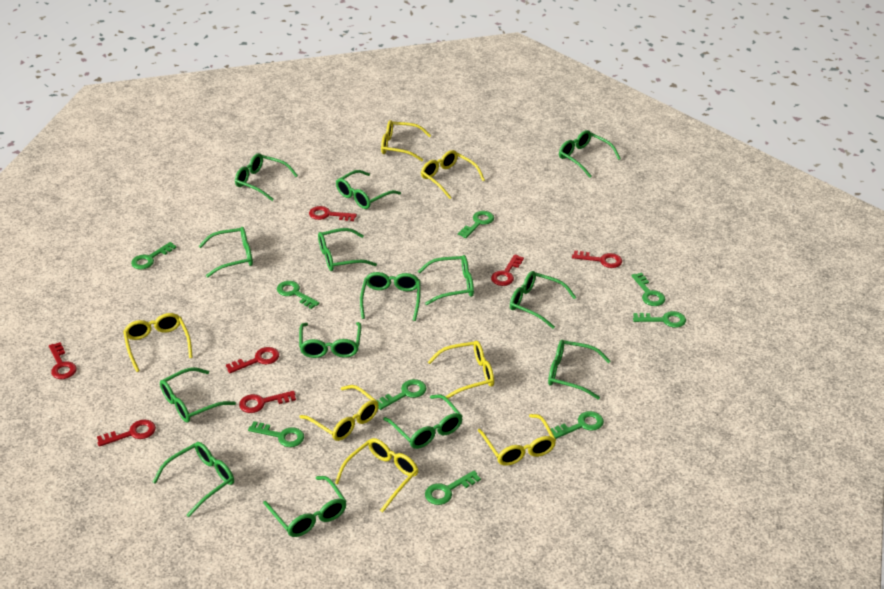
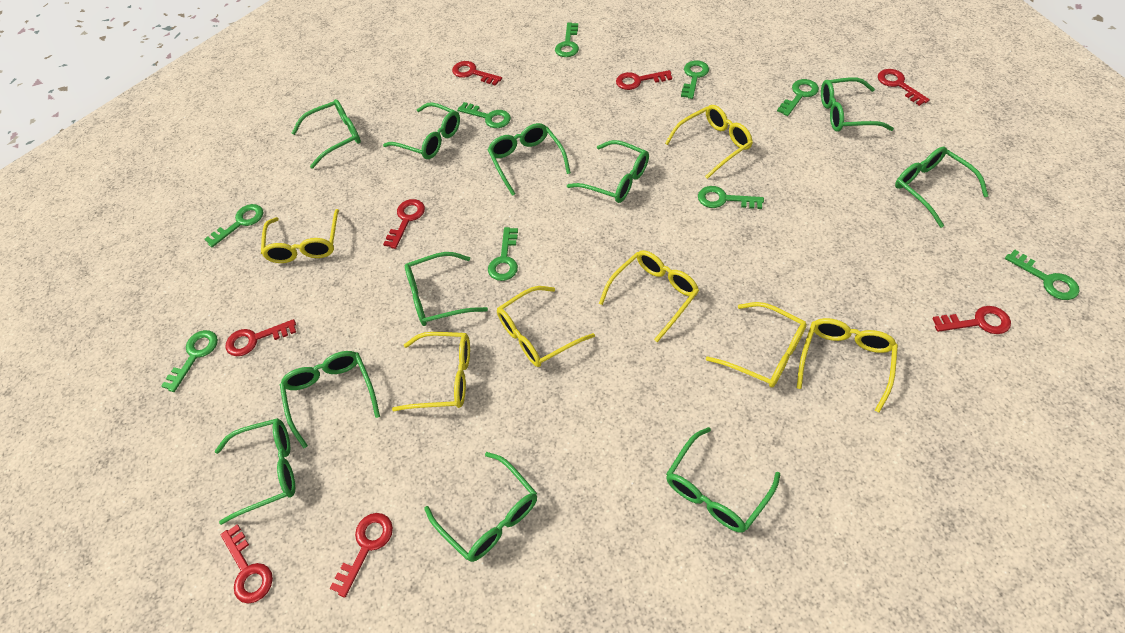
green glasses: 14 -> 11
red key: 7 -> 8

